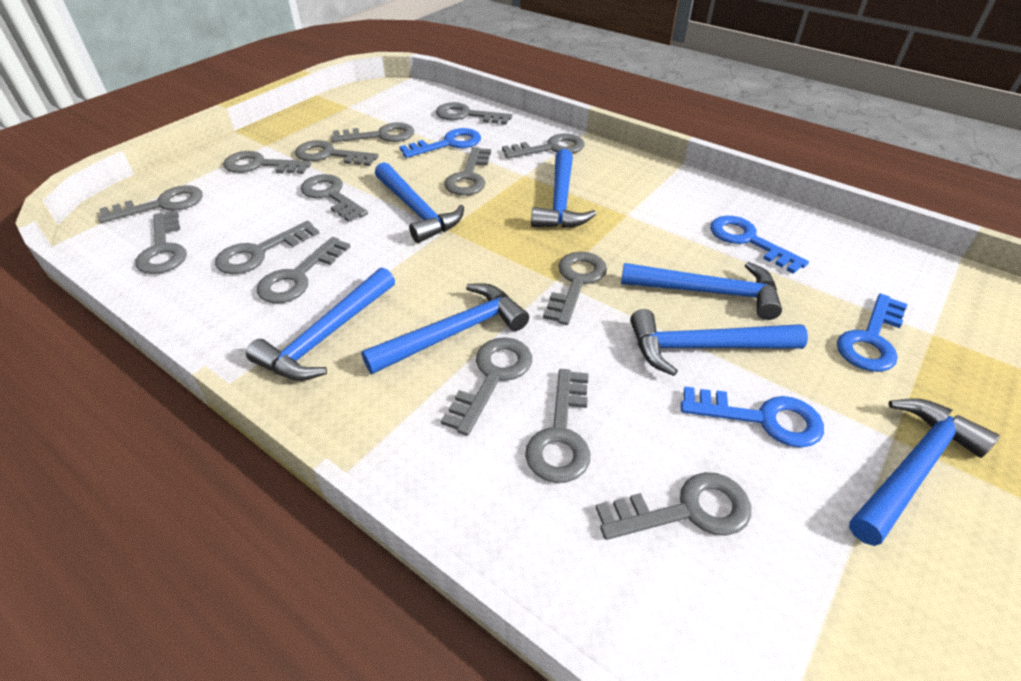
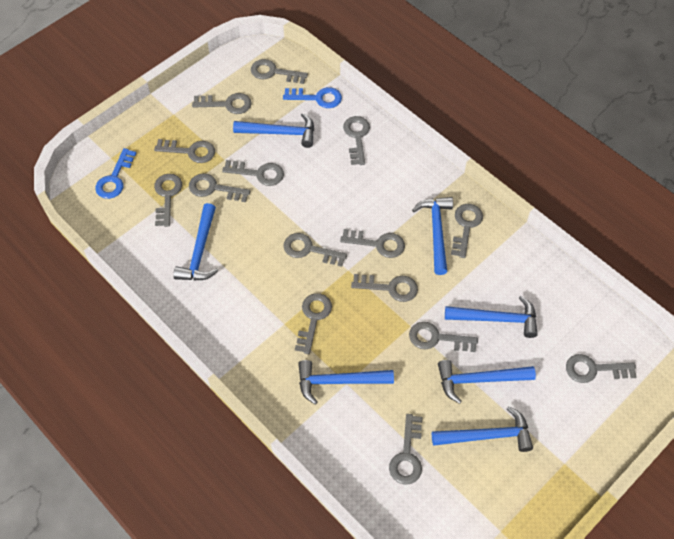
blue key: 4 -> 2

